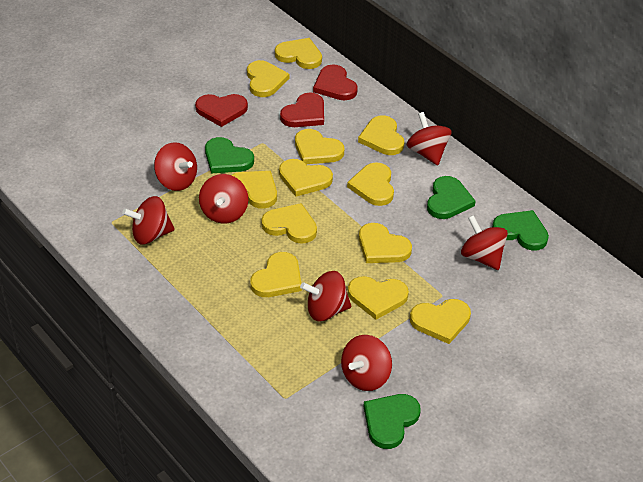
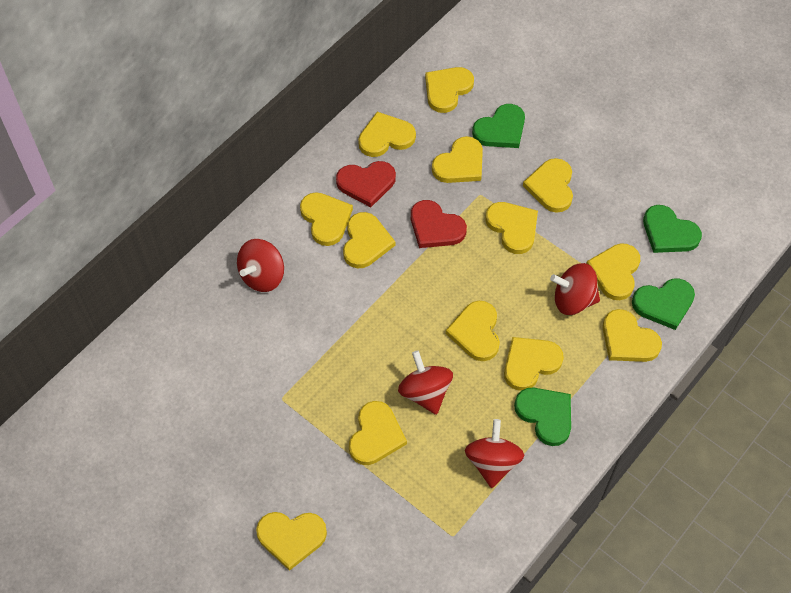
red heart: 3 -> 2
red spinning top: 7 -> 4
yellow heart: 12 -> 13

